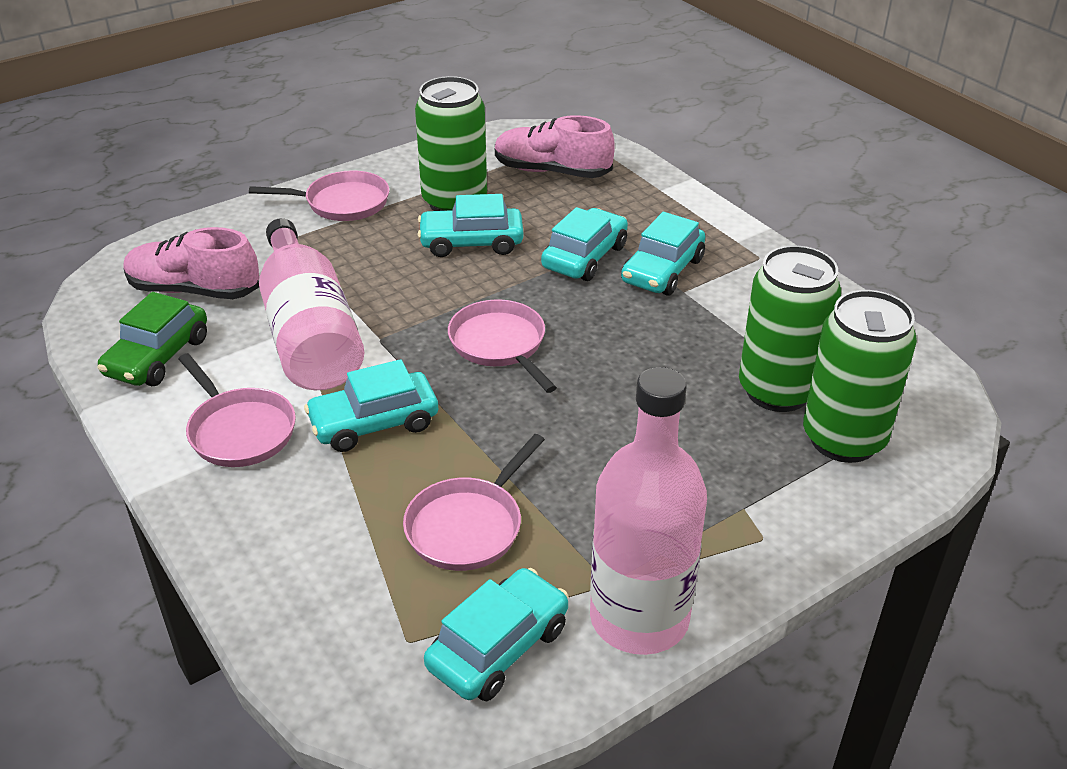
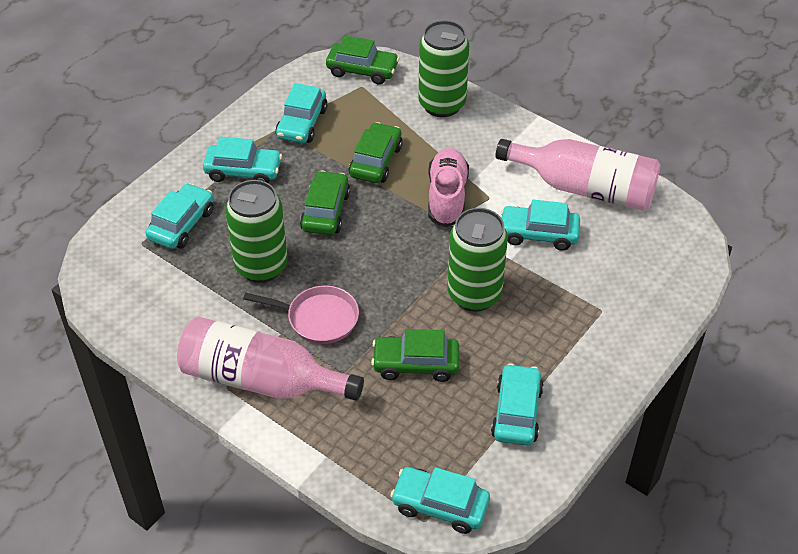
green car: 1 -> 4
pink pan: 4 -> 1
pink shoe: 2 -> 1
turquoise car: 5 -> 6

